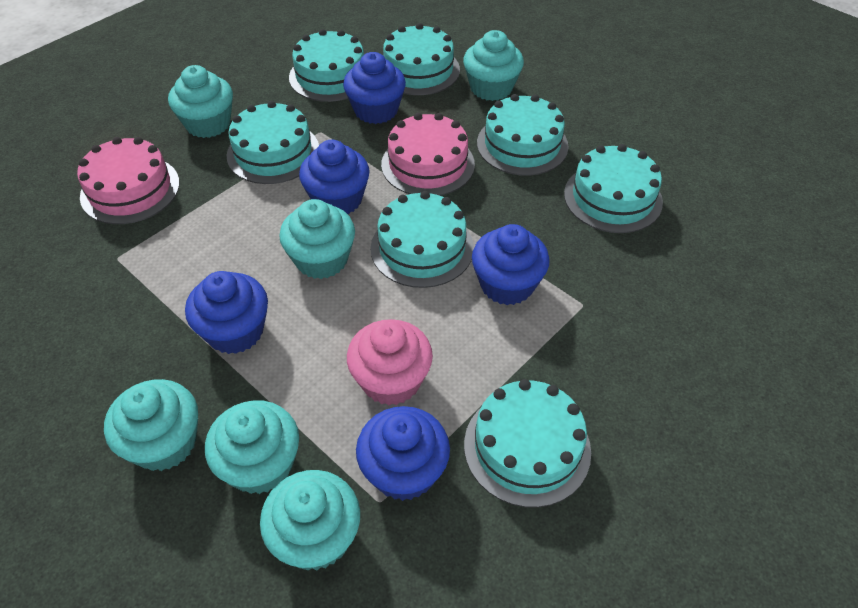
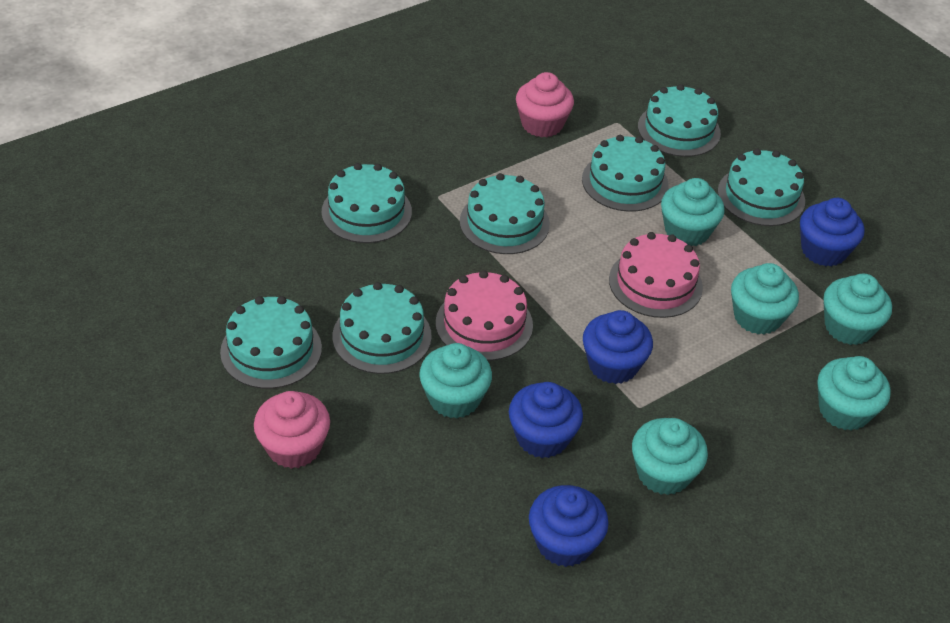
blue cupcake: 5 -> 4
pink cupcake: 1 -> 2

